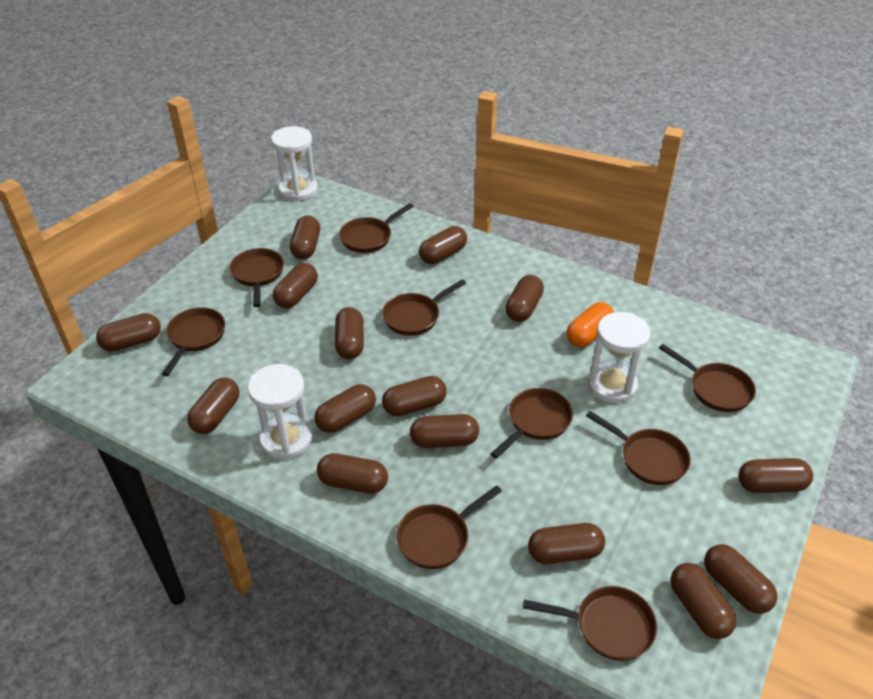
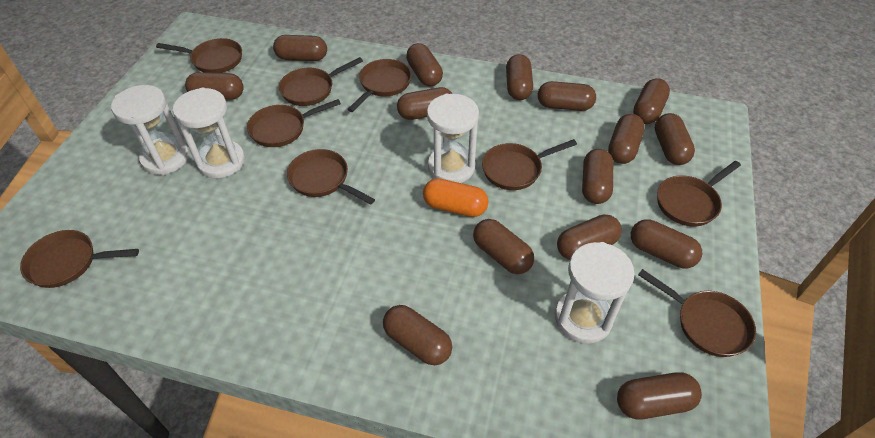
white hourglass: 3 -> 4

